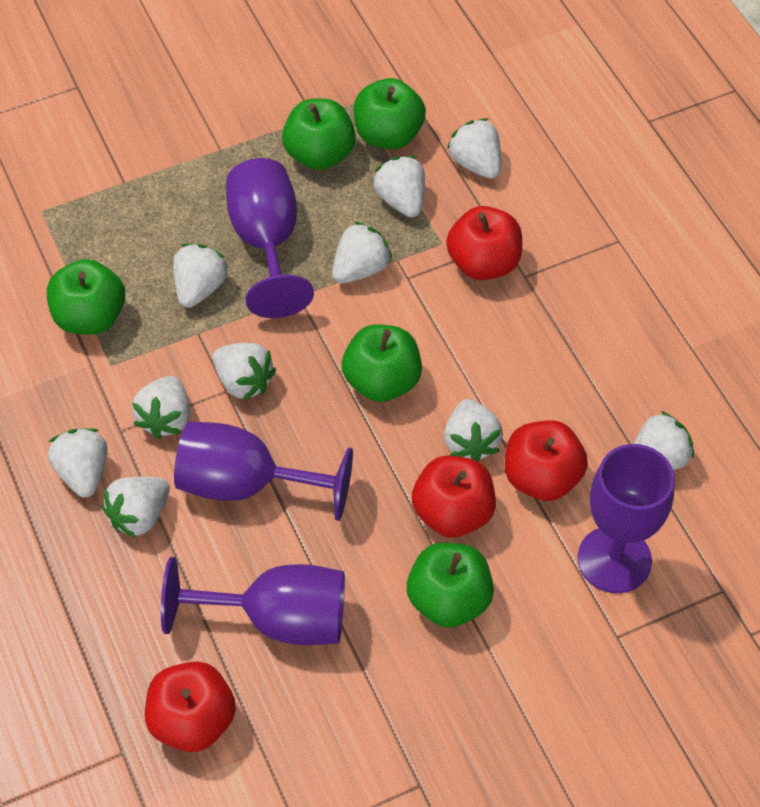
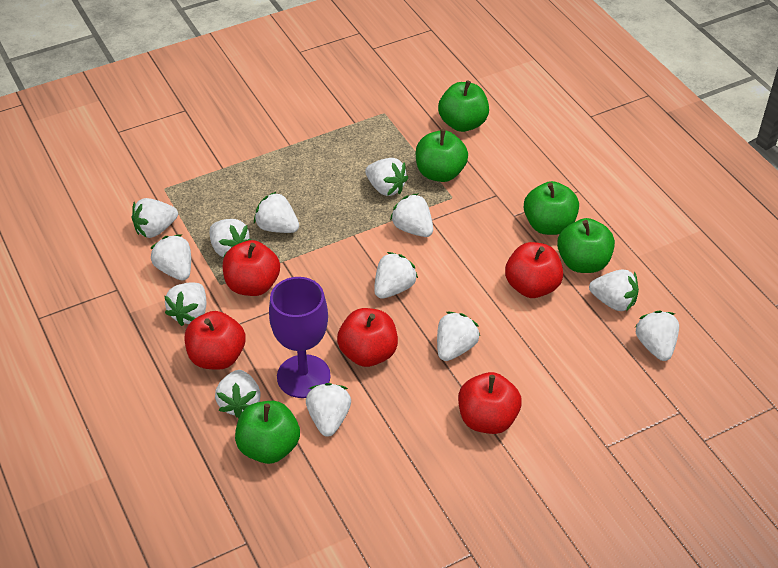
purple goblet: 4 -> 1
red apple: 4 -> 5
white strawberry: 10 -> 13

